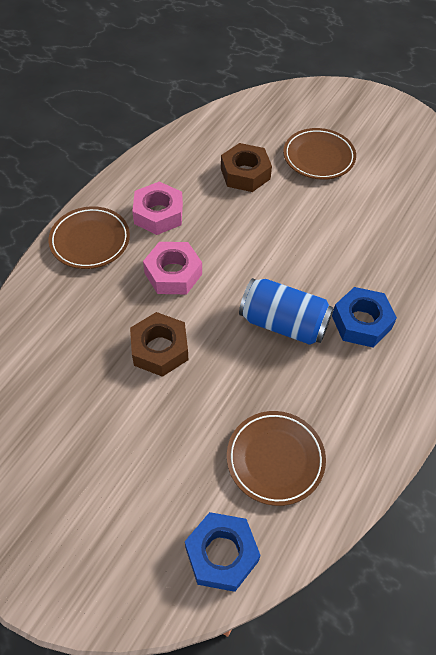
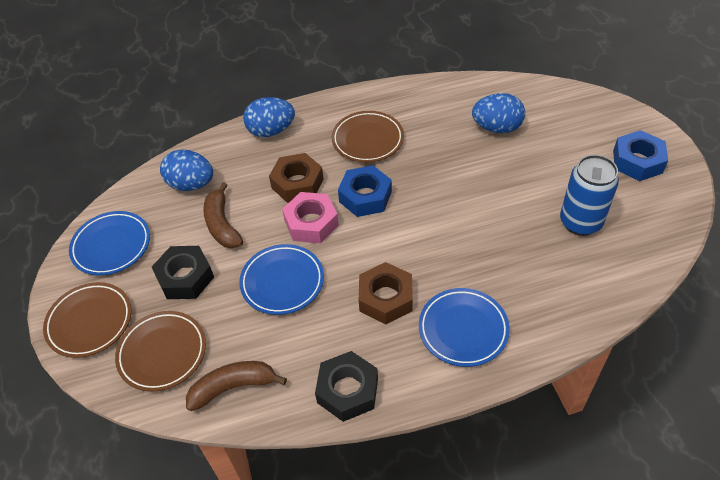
black nut: 0 -> 2
blue egg: 0 -> 3
blue plate: 0 -> 3
brown banana: 0 -> 2
pink nut: 2 -> 1

